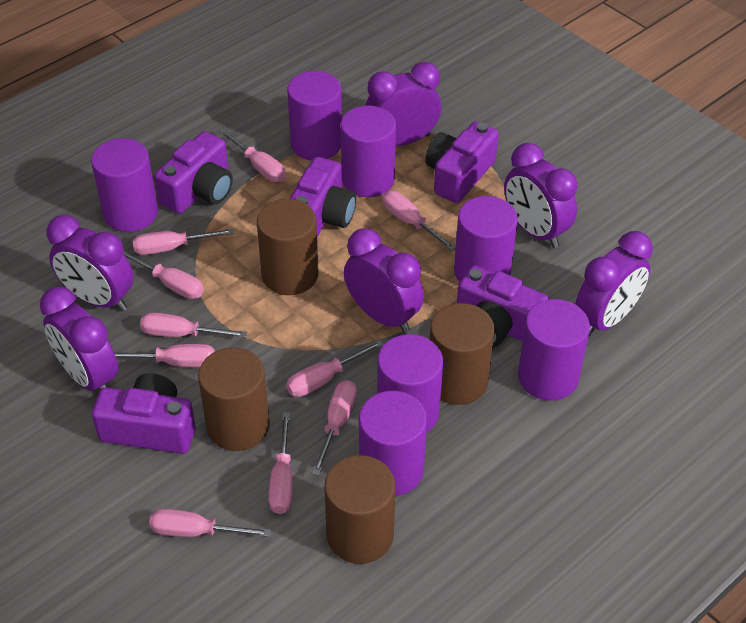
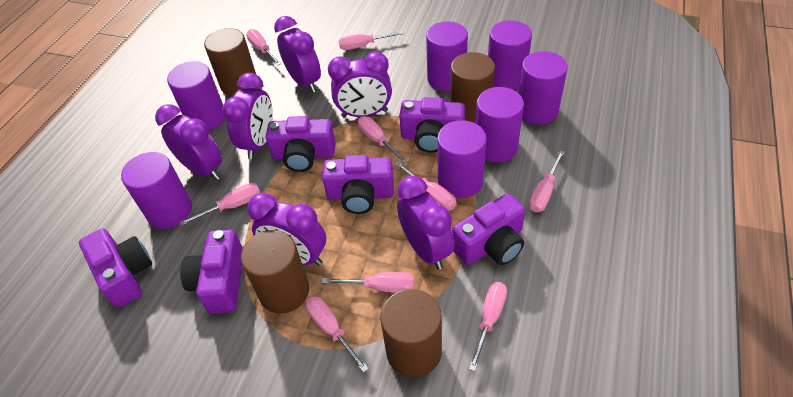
pink screwdriver: 10 -> 9
purple camera: 5 -> 6

